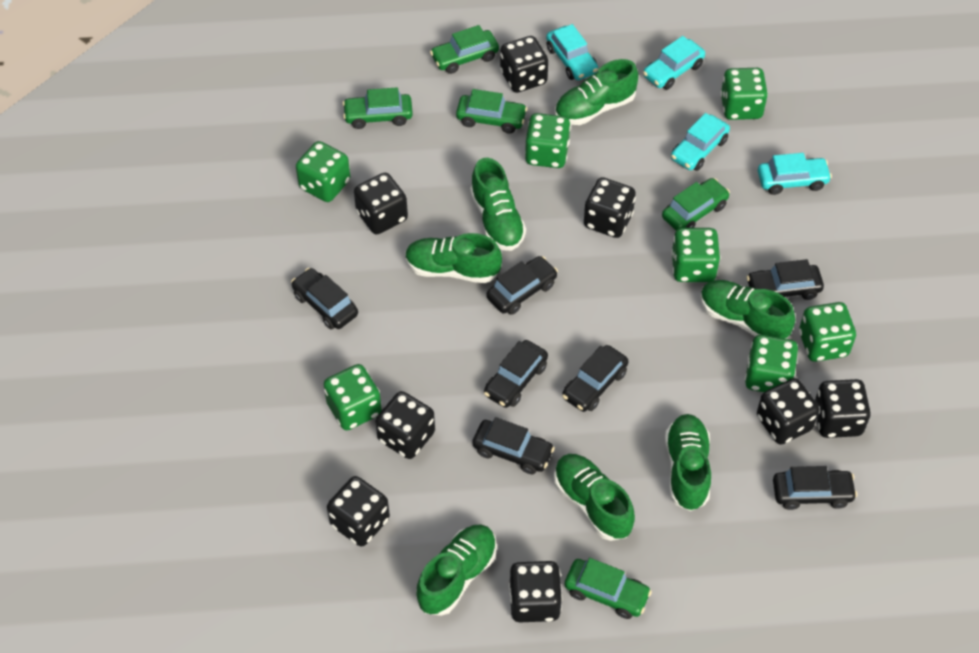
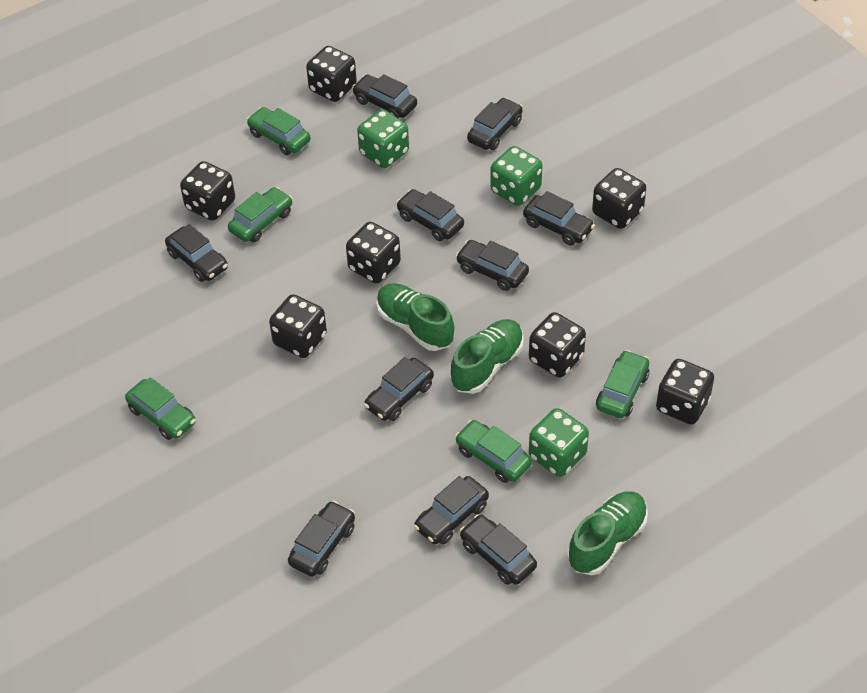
black car: 7 -> 10
black dice: 8 -> 7
green dice: 7 -> 3
green shoe: 7 -> 3
turquoise car: 4 -> 0

